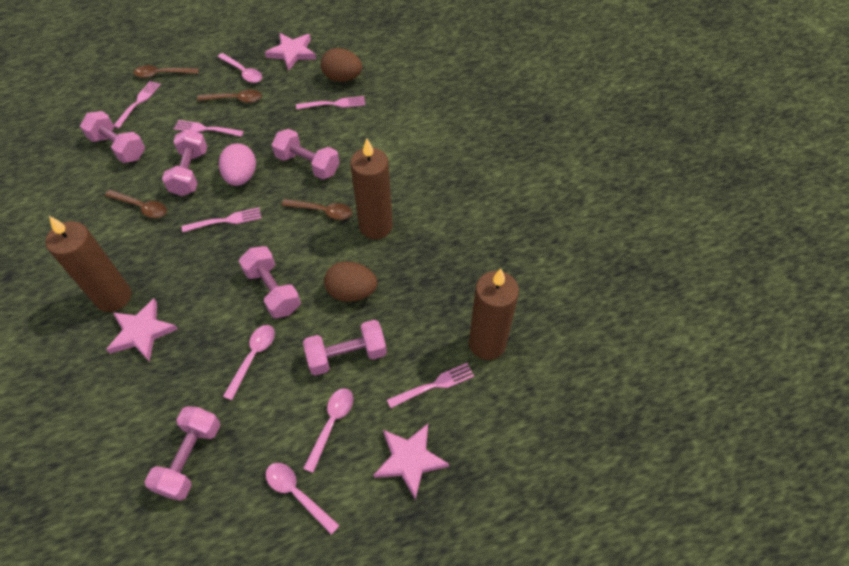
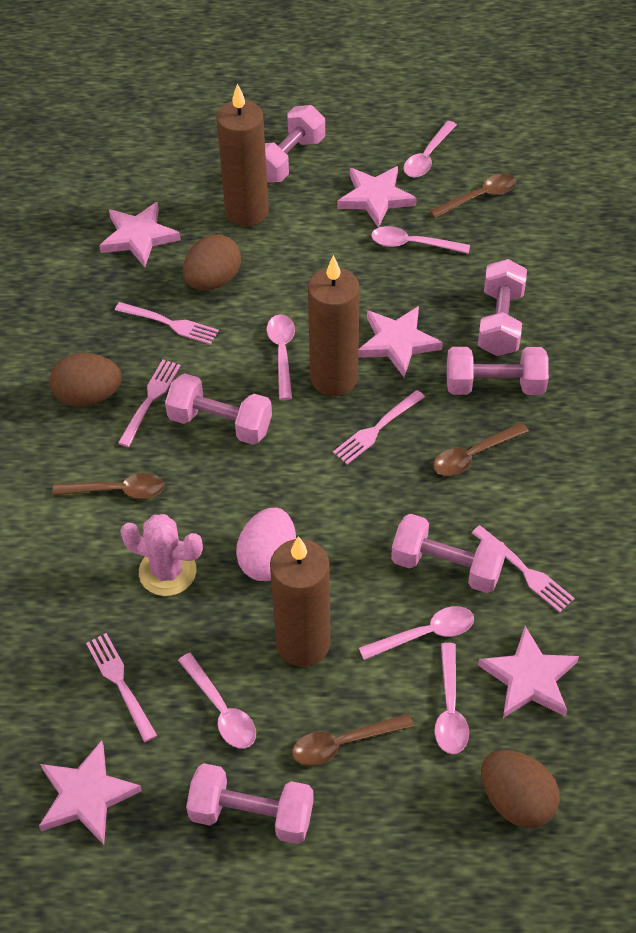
brown egg: 2 -> 3
pink cactus: 0 -> 1
pink spoon: 4 -> 6
pink star: 3 -> 5

